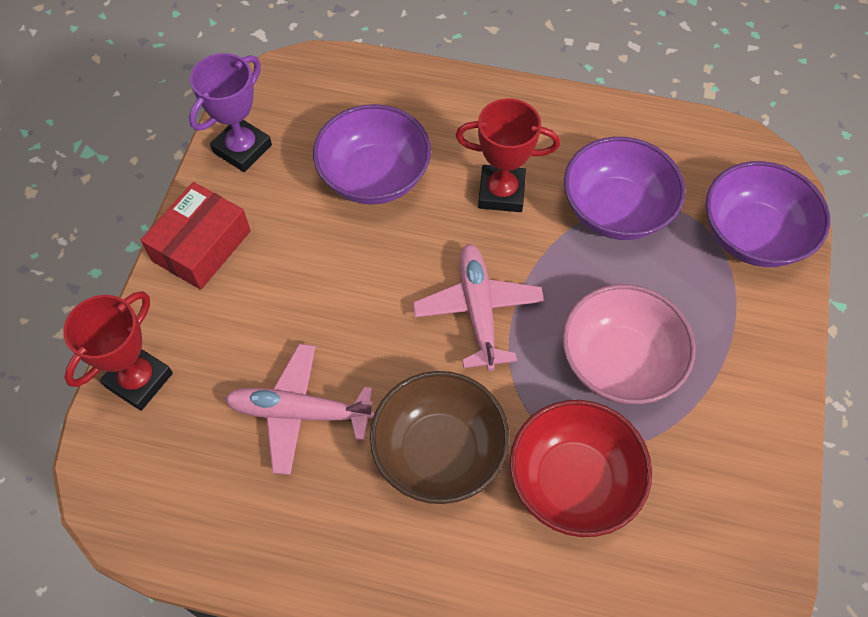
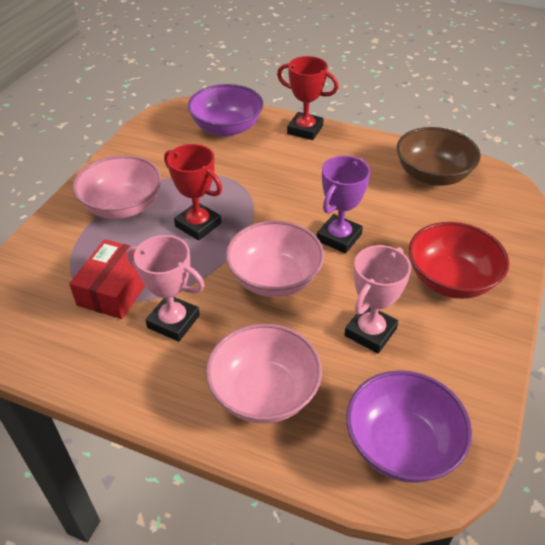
pink bowl: 1 -> 3
pink plane: 2 -> 0
pink trophy: 0 -> 2
purple bowl: 3 -> 2

